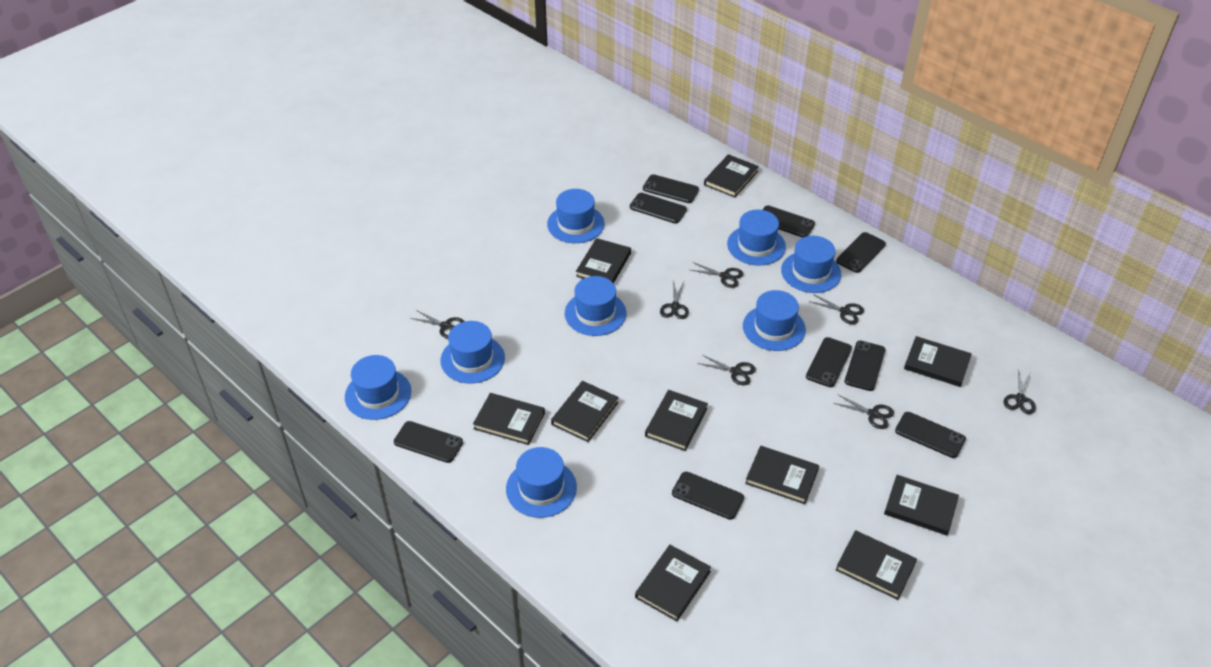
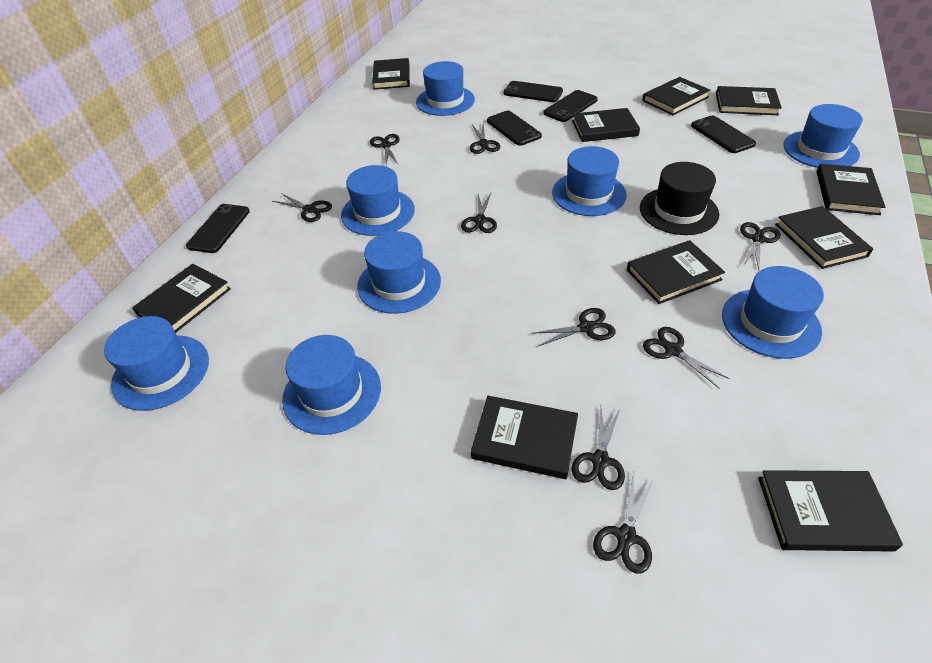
black hat: 0 -> 1
black phone: 9 -> 5
black scissors: 7 -> 9

